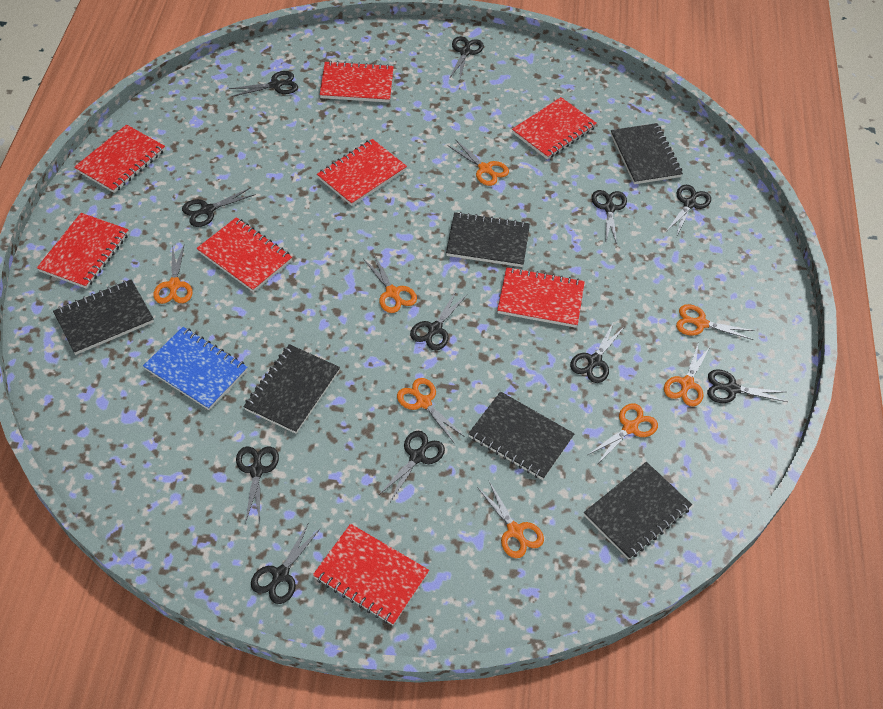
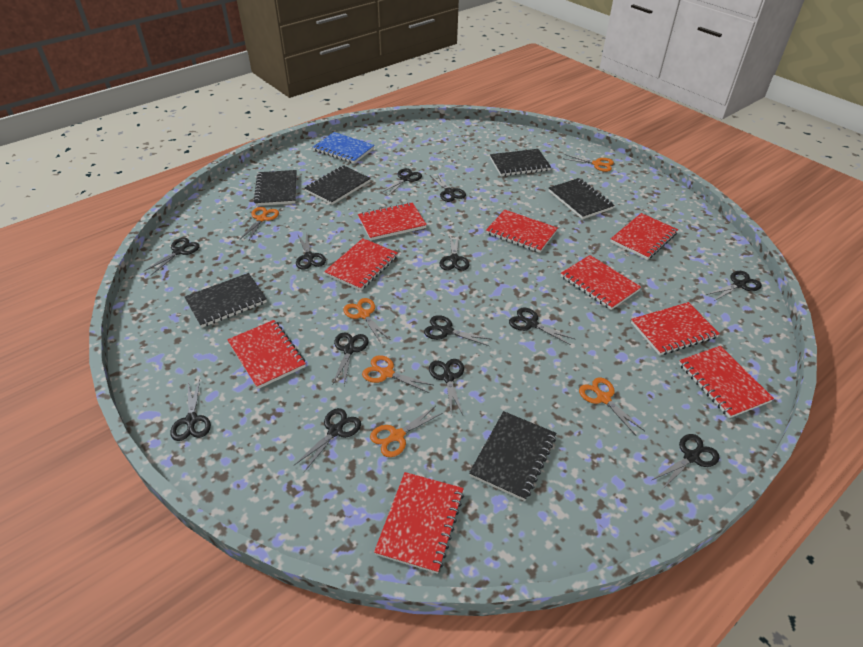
black scissors: 11 -> 13
orange scissors: 8 -> 6
red notebook: 8 -> 9

